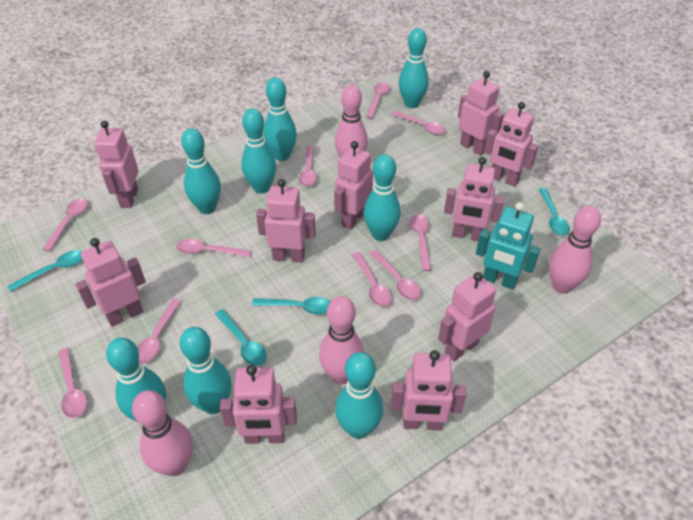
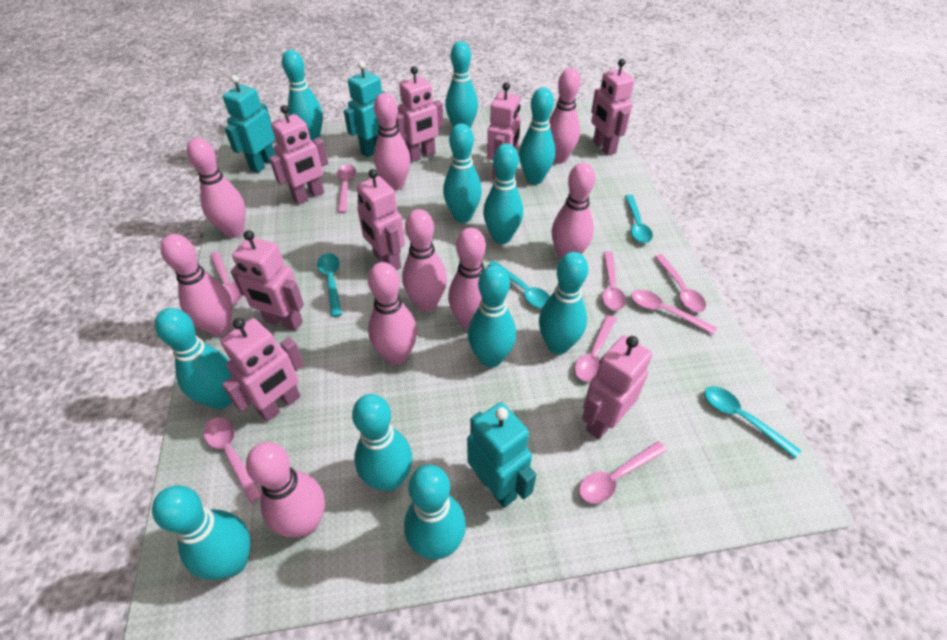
pink bowling pin: 4 -> 9
pink robot: 10 -> 8
pink spoon: 10 -> 8
turquoise bowling pin: 8 -> 11
turquoise robot: 1 -> 3

